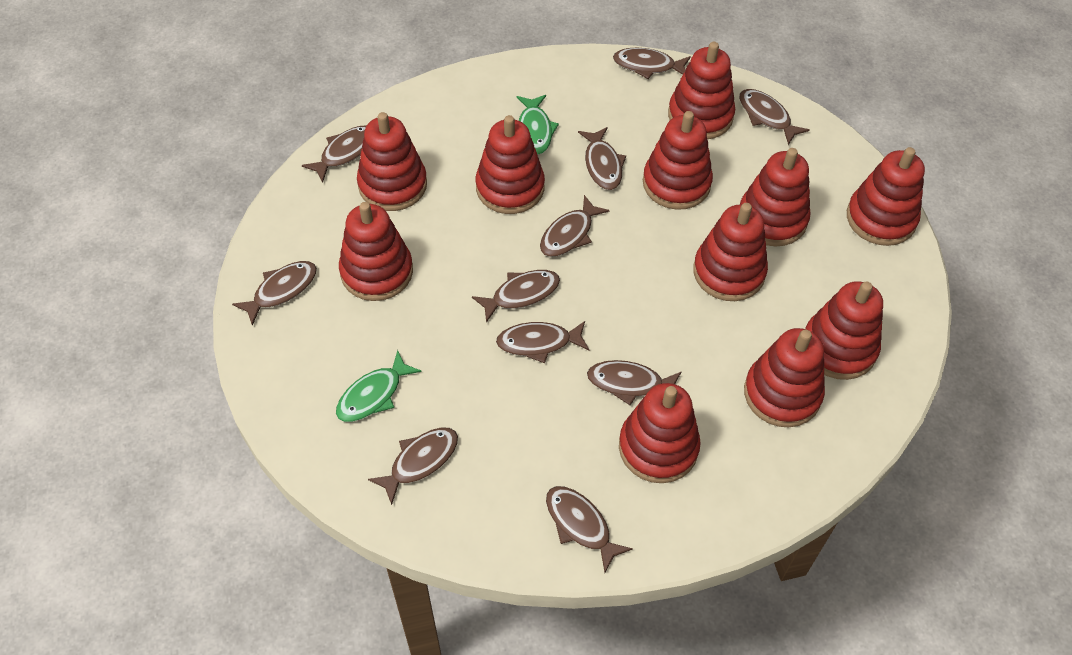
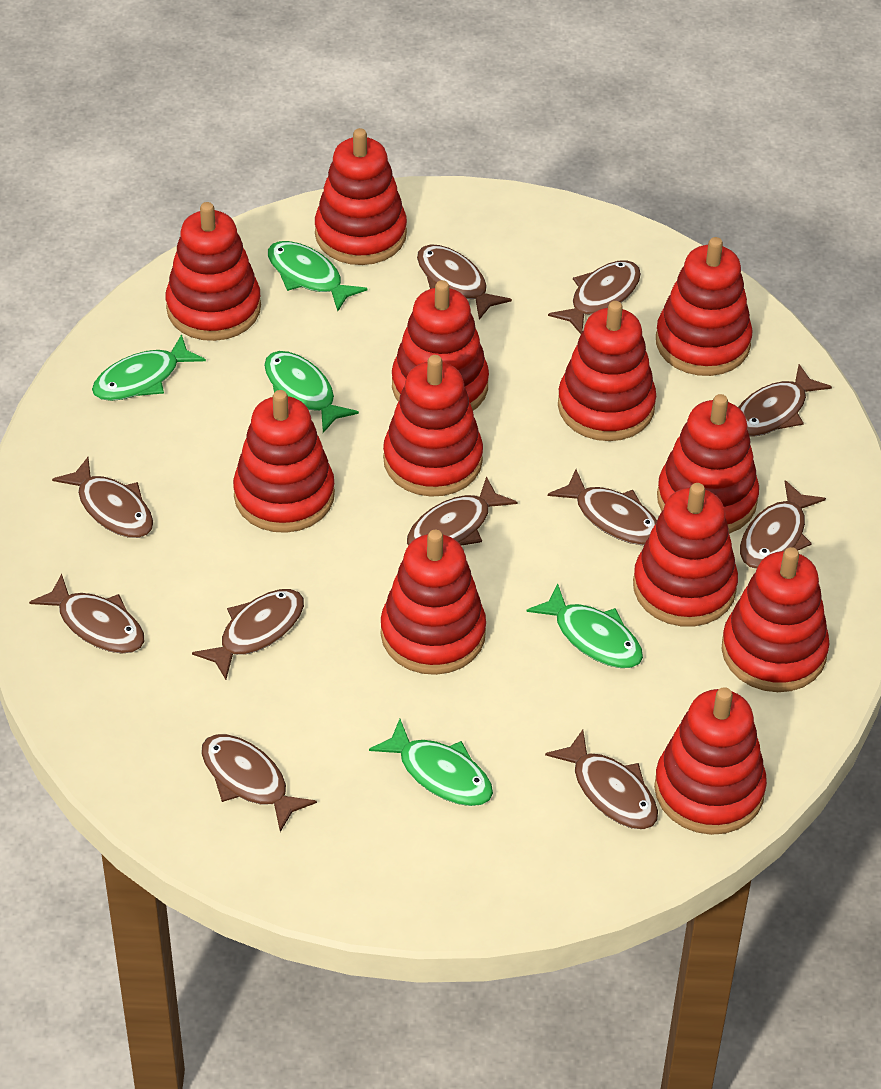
green fish: 2 -> 5
red stacking toy: 11 -> 12

